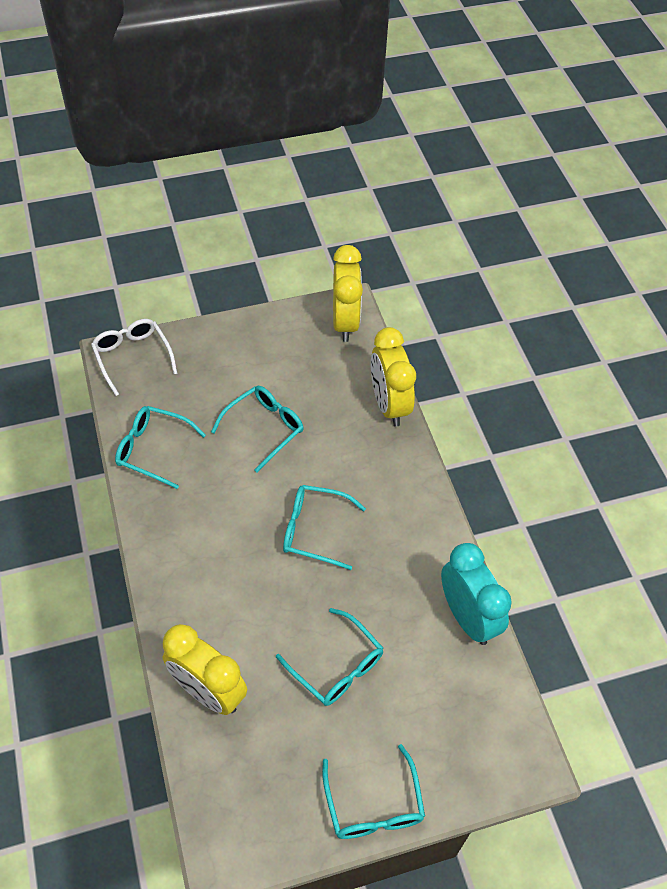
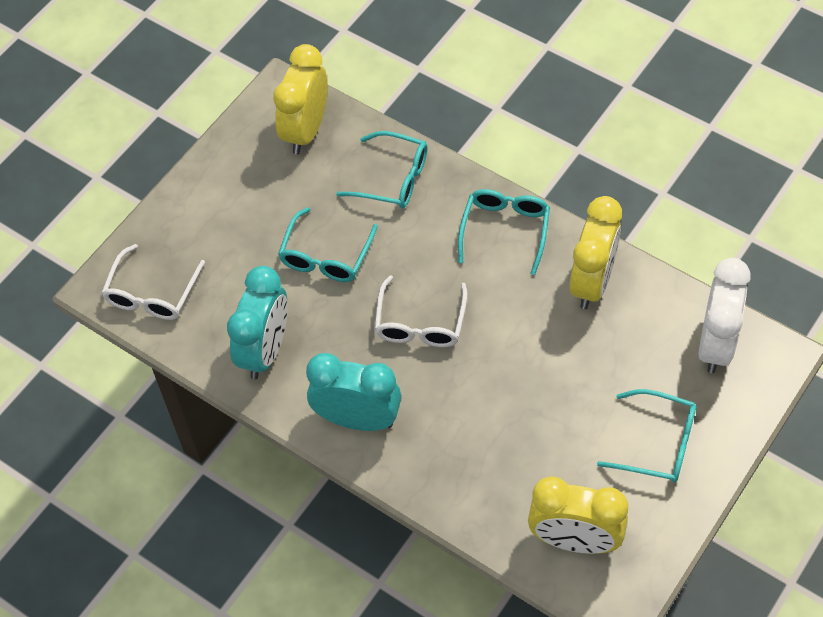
turquoise clock: 1 -> 2
turquoise glasses: 5 -> 4
white clock: 0 -> 1
white glasses: 1 -> 2

